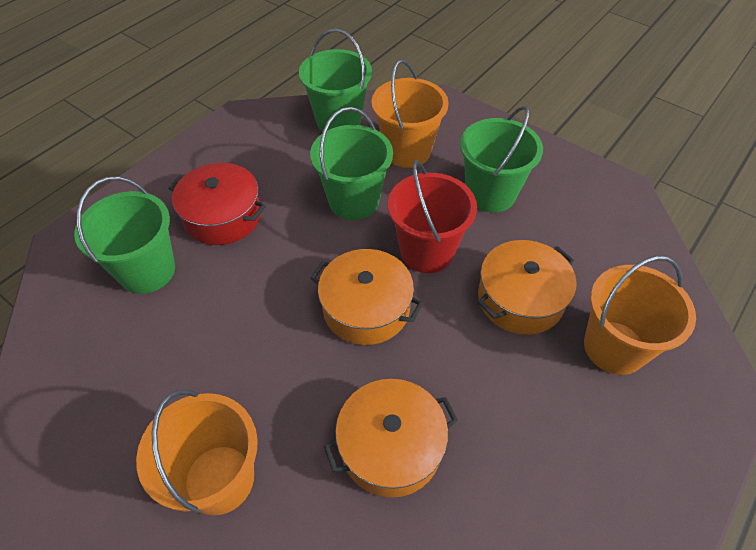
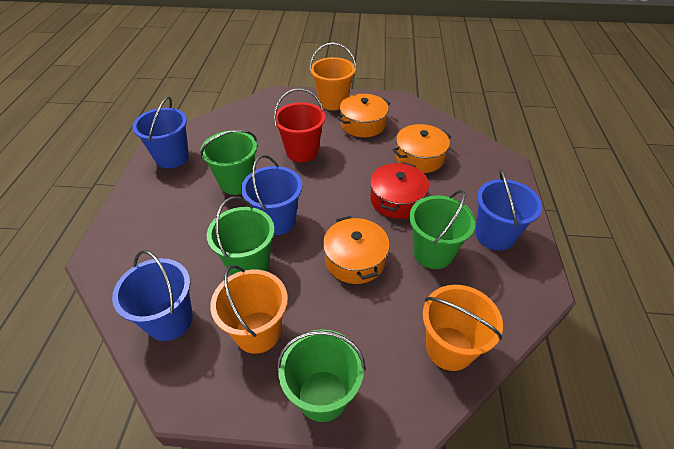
blue bucket: 0 -> 4

